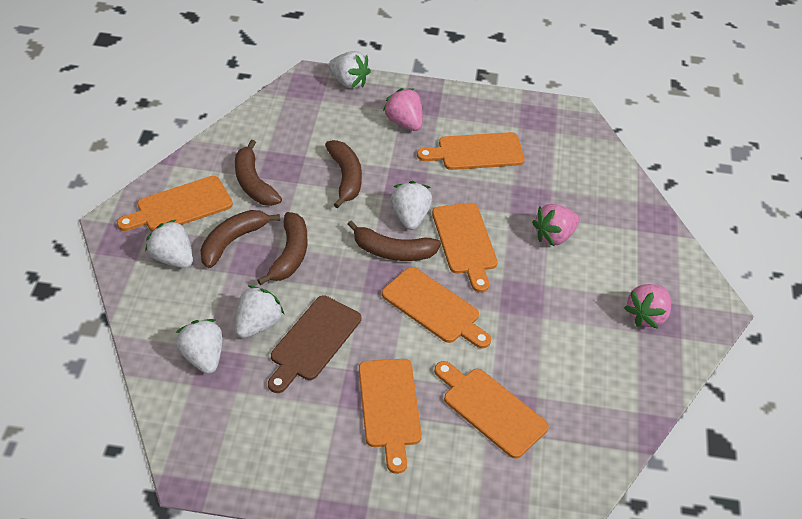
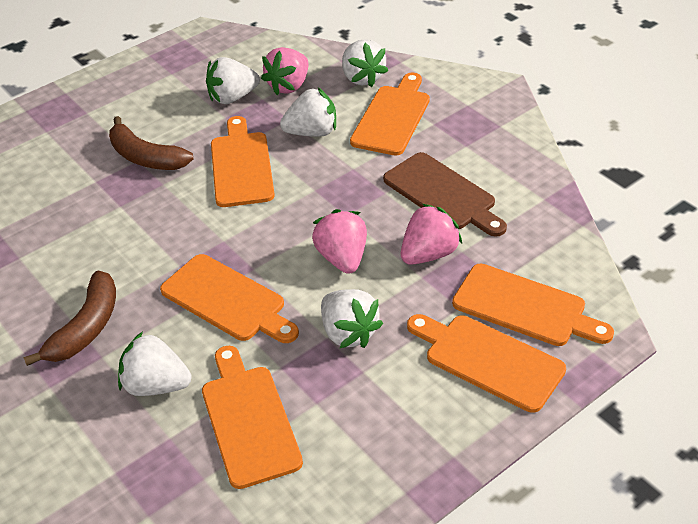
brown banana: 5 -> 2

